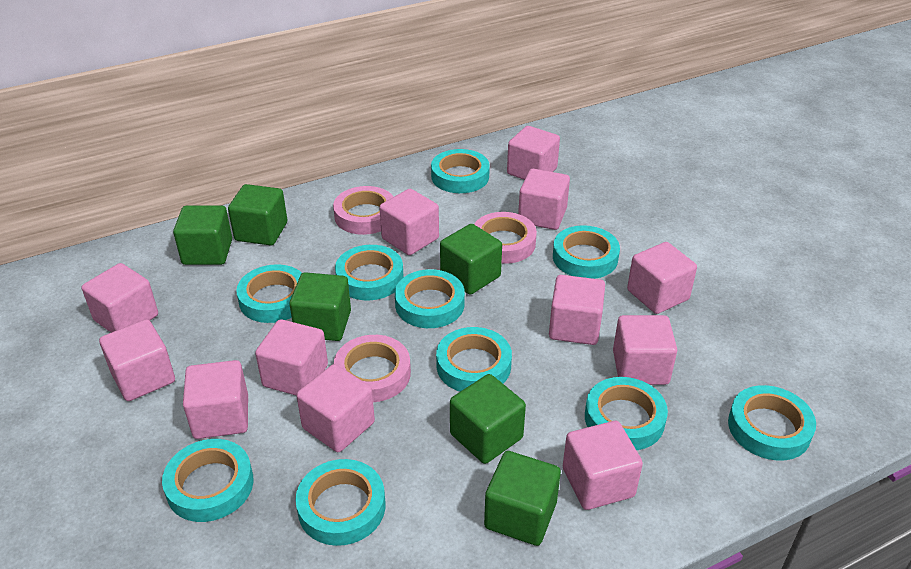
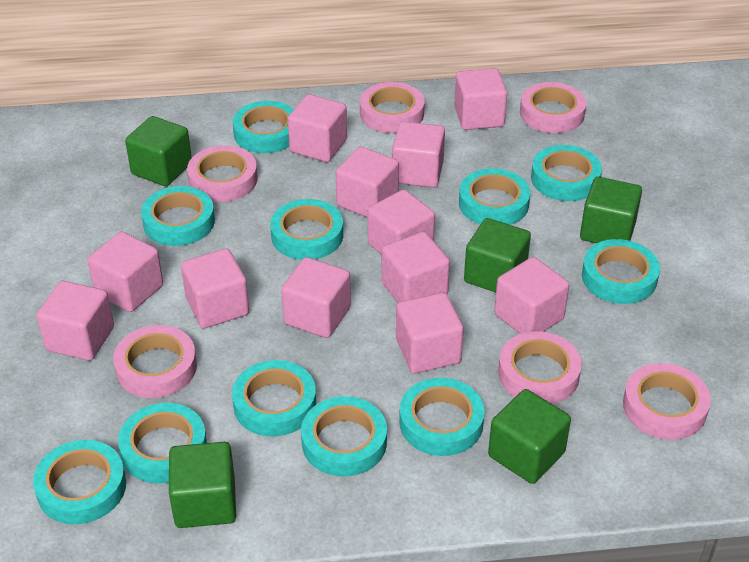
green cube: 6 -> 5
pink tape: 3 -> 6
turquoise tape: 10 -> 11

